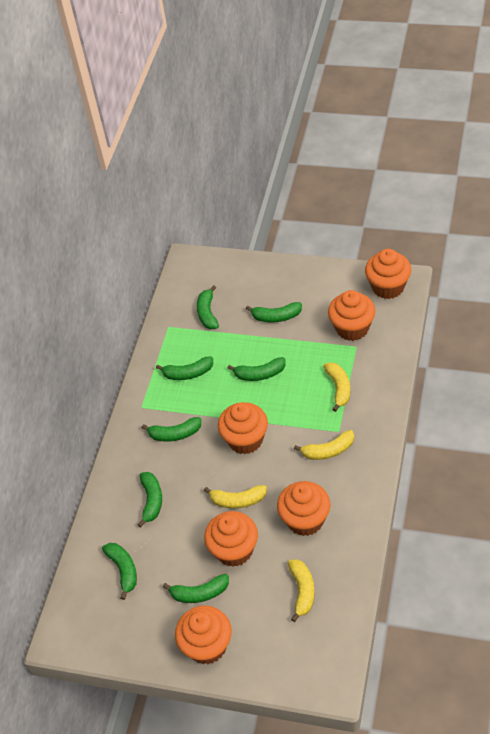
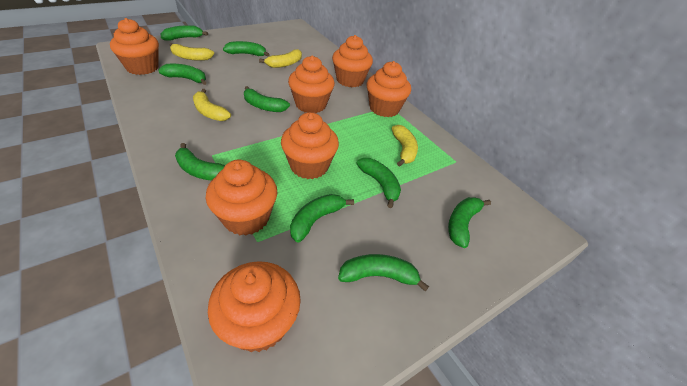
green banana: 8 -> 9
orange cupcake: 6 -> 7

